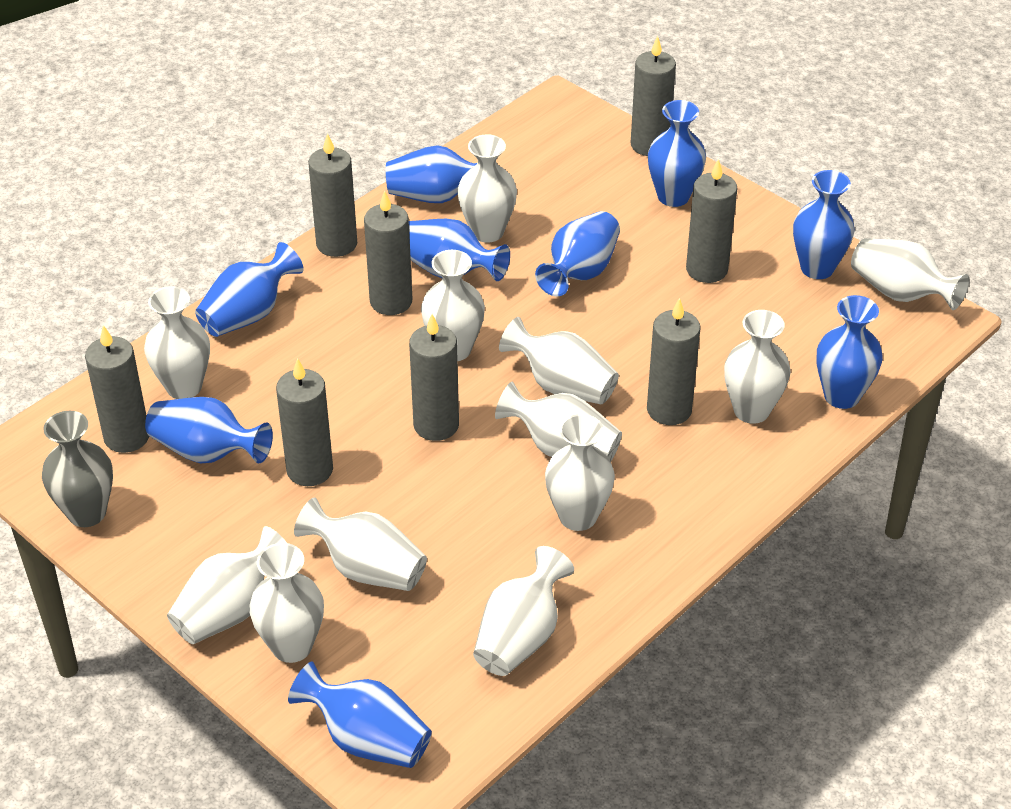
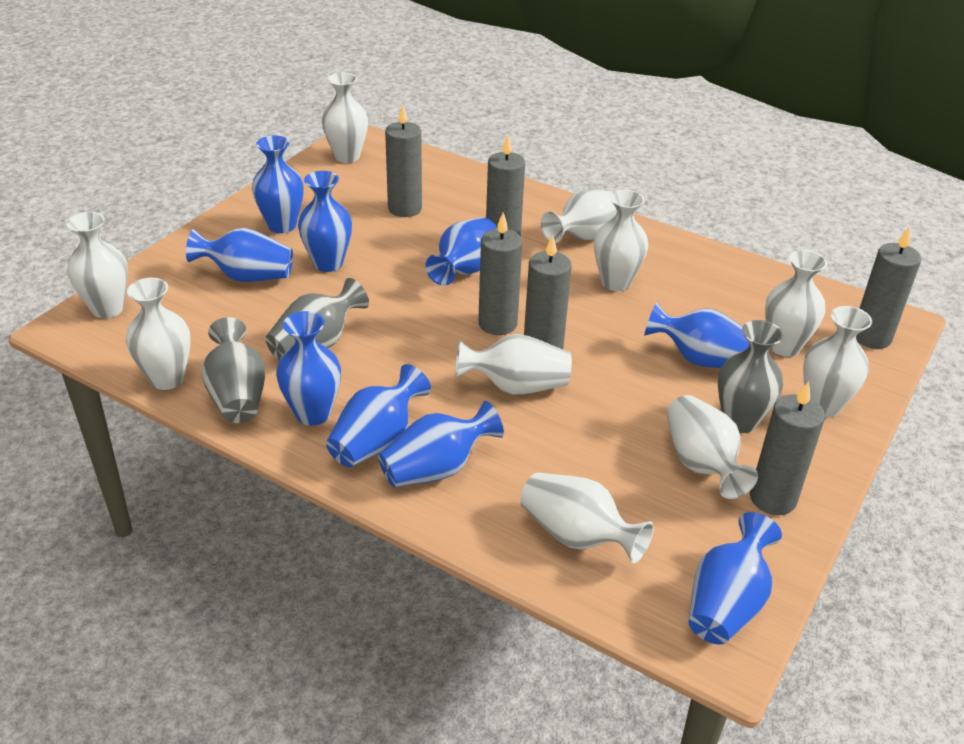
grey candle: 8 -> 6
grey vase: 1 -> 3
white vase: 12 -> 10

